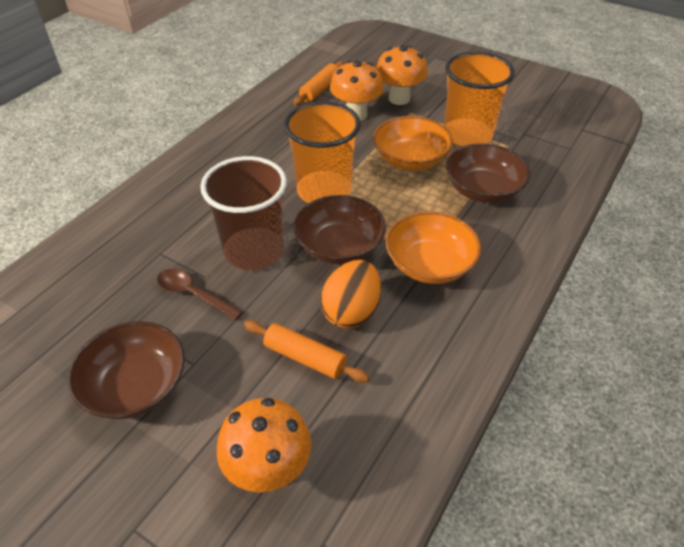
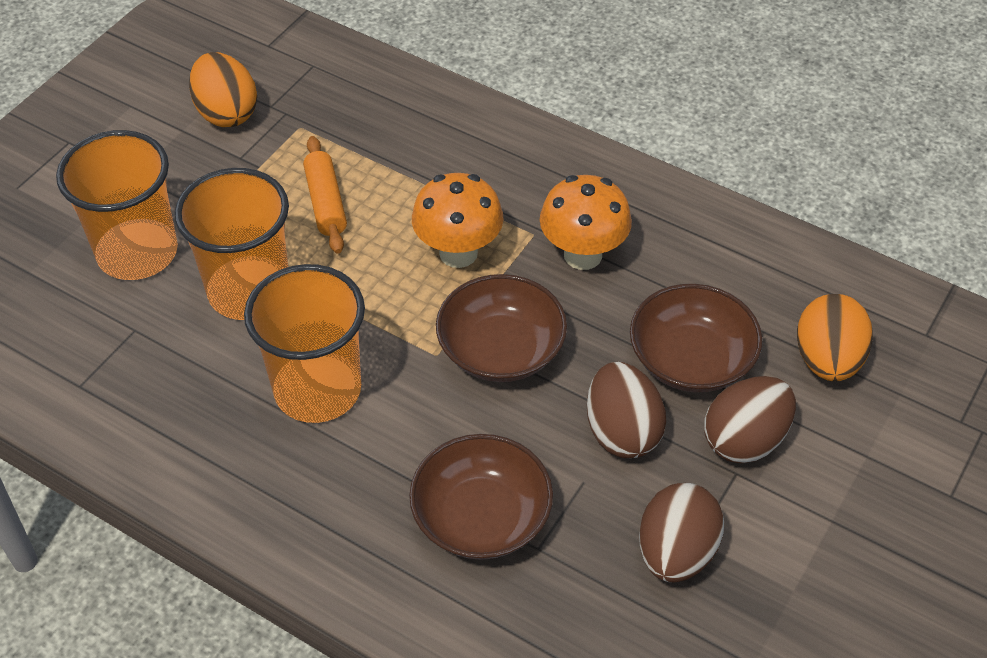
brown cup: 1 -> 0
brown egg: 0 -> 3
brown spoon: 1 -> 0
orange bowl: 2 -> 0
orange cup: 2 -> 3
orange egg: 1 -> 2
orange mushroom: 3 -> 2
orange rolling pin: 2 -> 1

